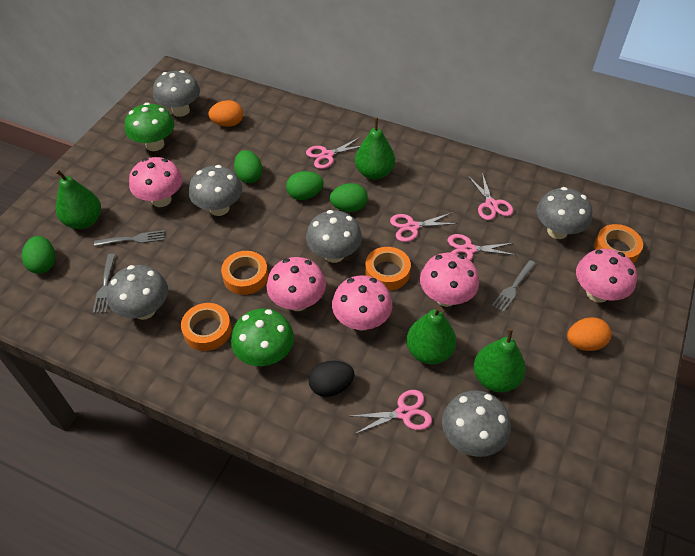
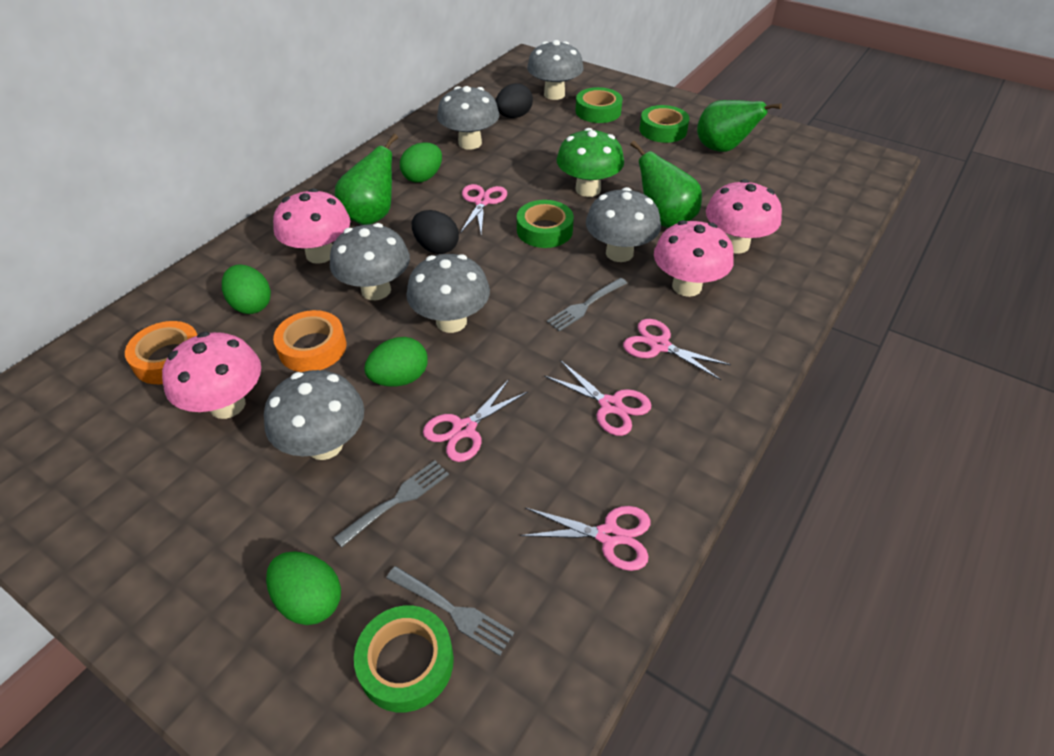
black egg: 1 -> 2
green mushroom: 2 -> 1
green pear: 4 -> 3
green tape: 0 -> 4
orange egg: 2 -> 0
orange tape: 4 -> 2
pink mushroom: 5 -> 4

